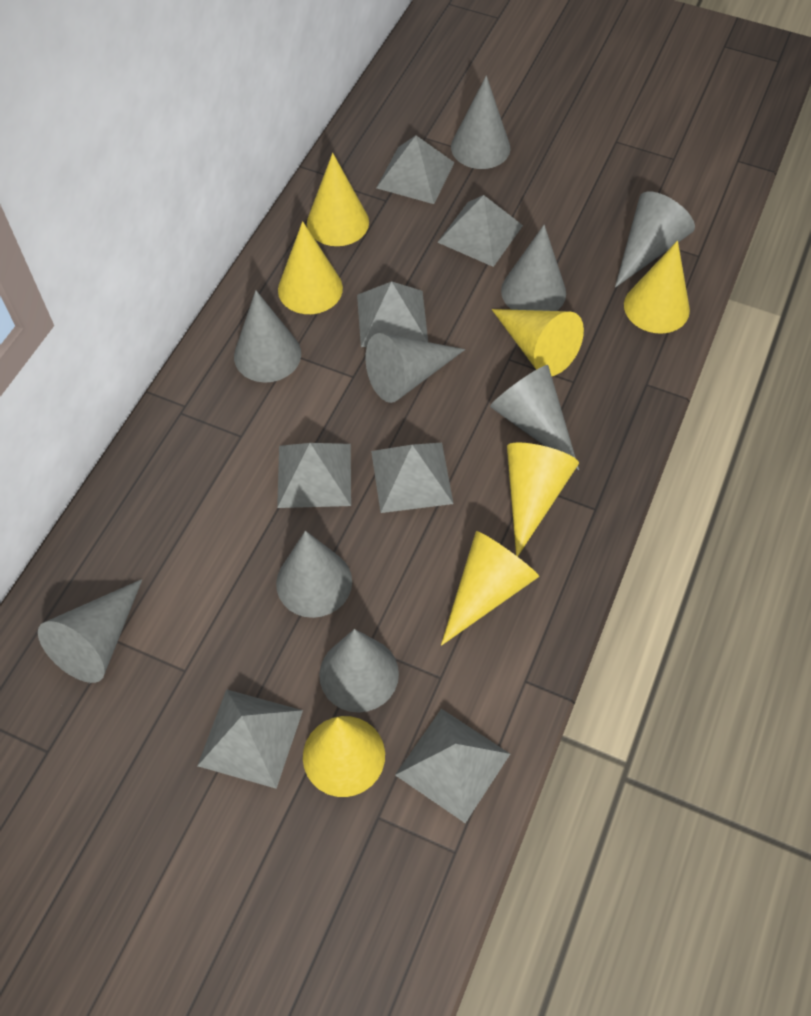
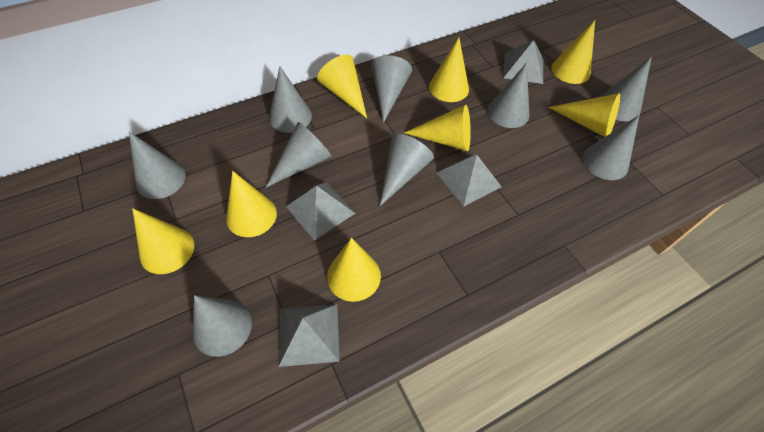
grey pyramid: 7 -> 4
yellow cone: 7 -> 8

